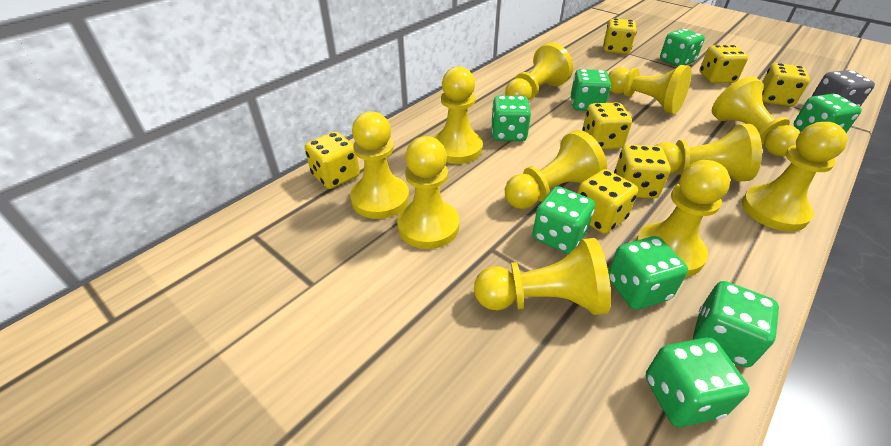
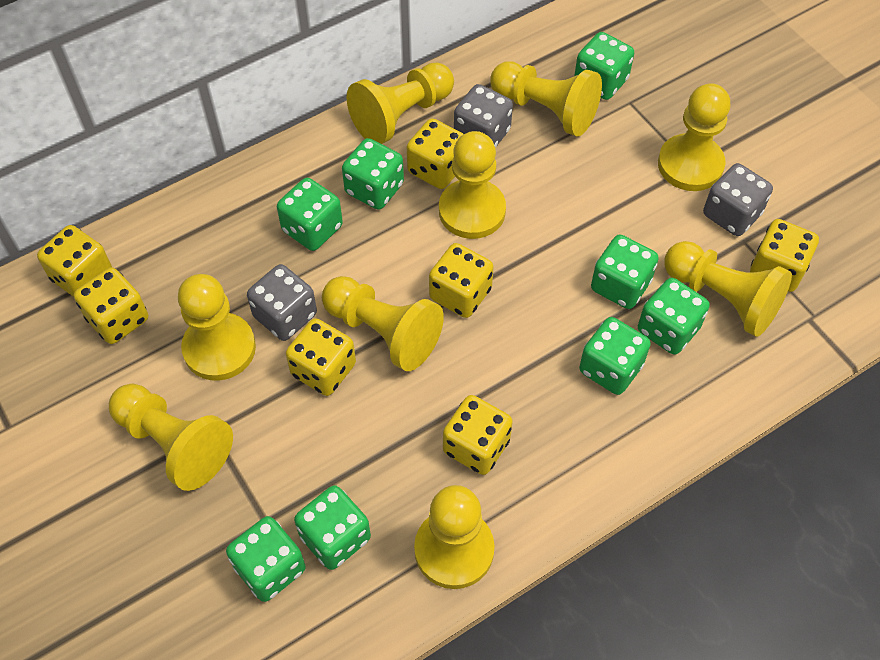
grey dice: 1 -> 3
yellow pawn: 11 -> 9

